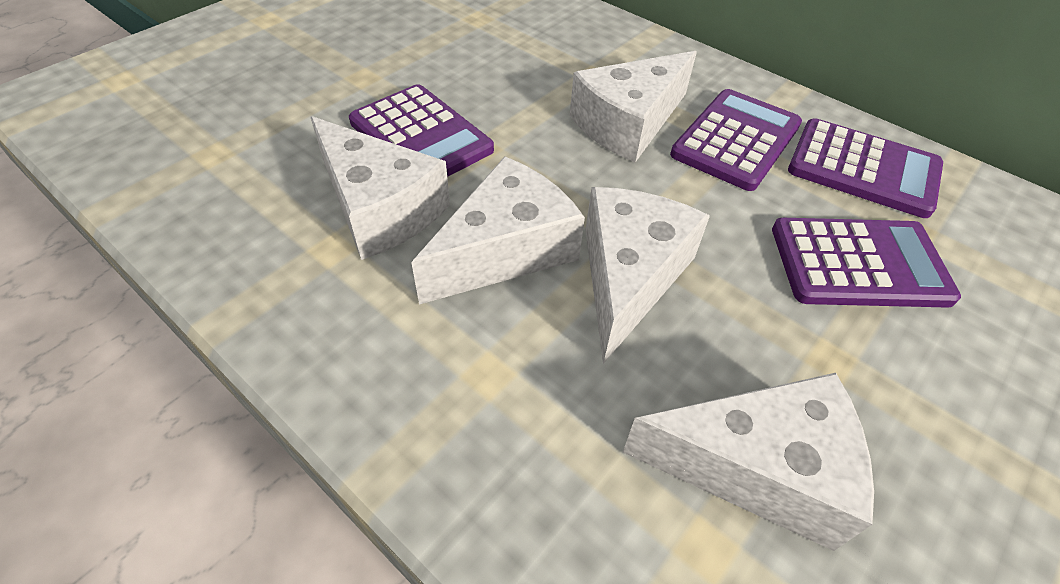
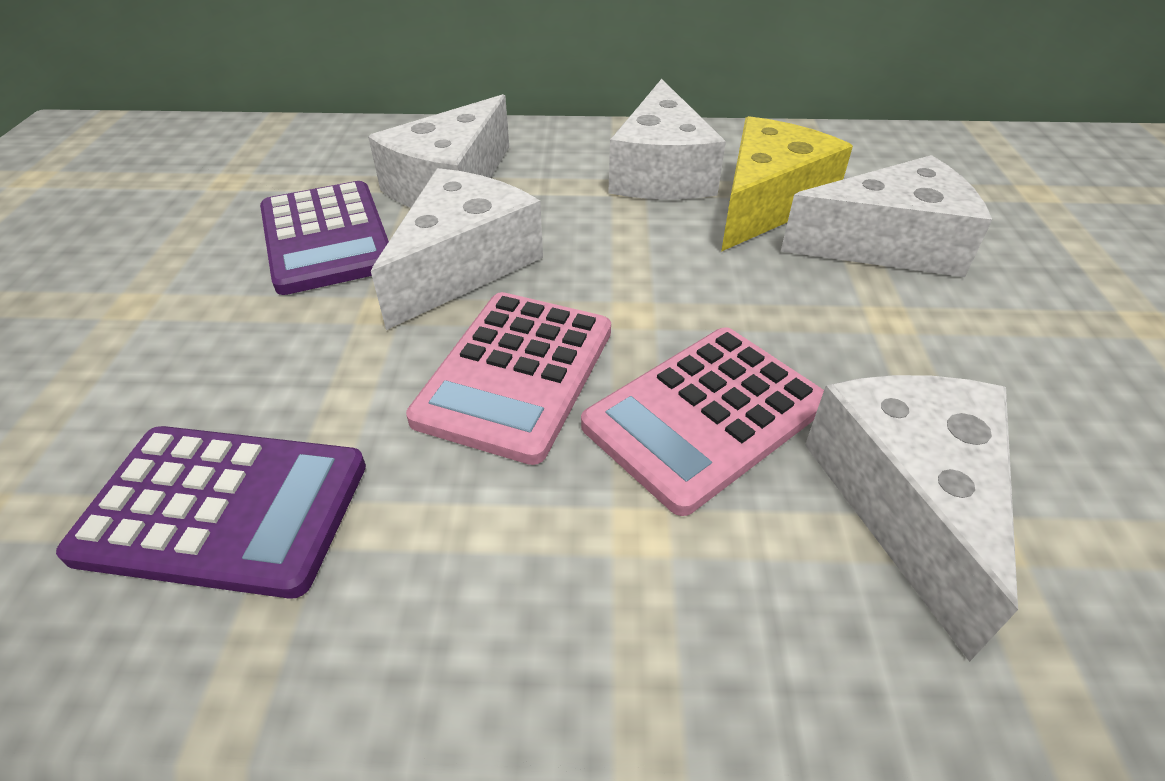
pink calculator: 0 -> 2
purple calculator: 4 -> 2
yellow cheese: 0 -> 1

